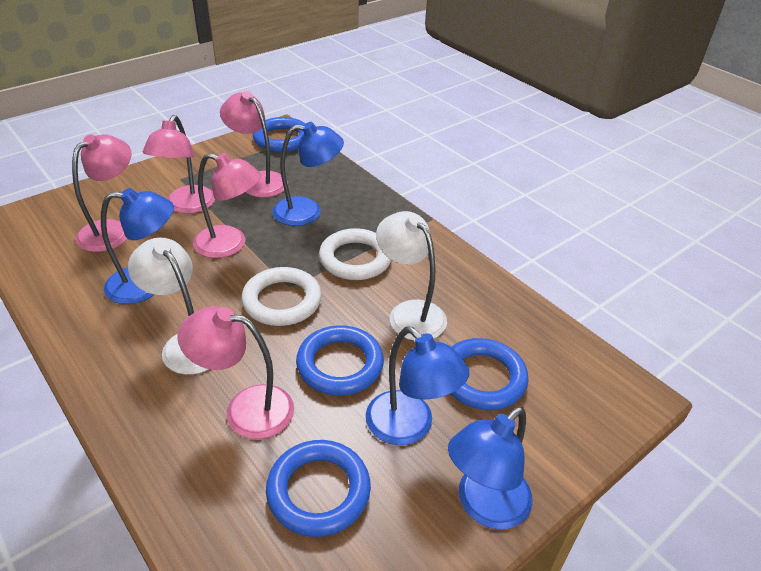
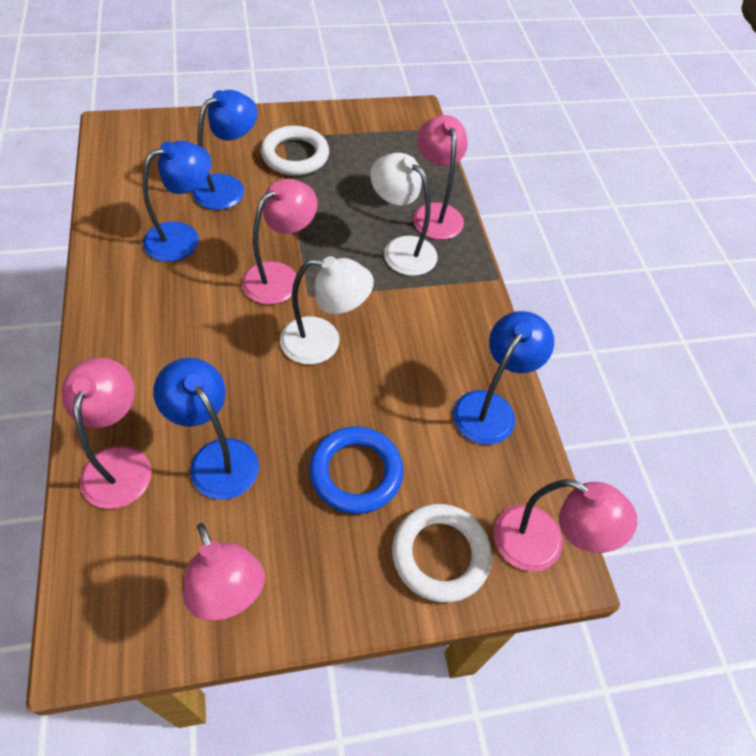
blue ring: 4 -> 1

